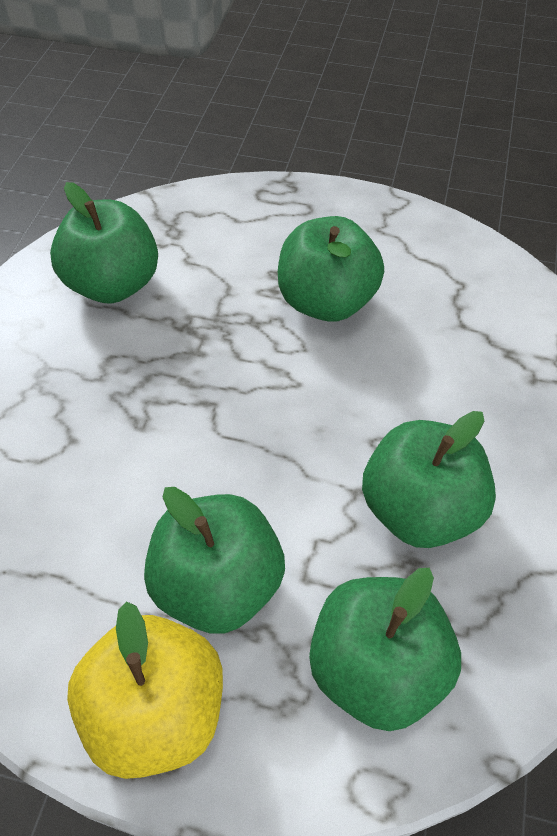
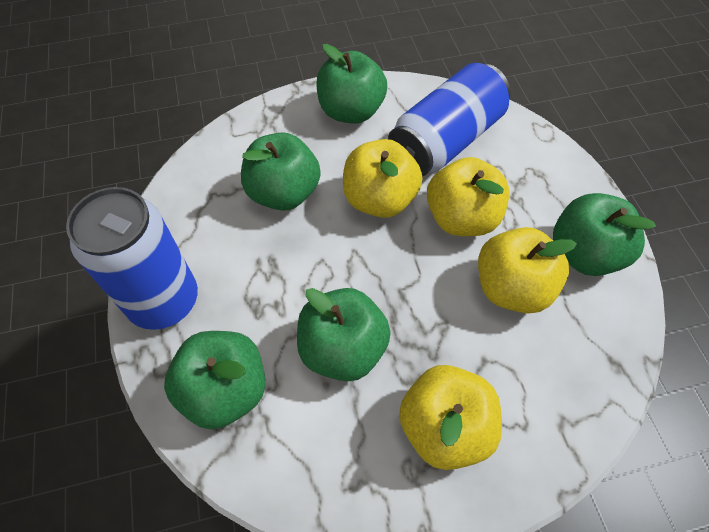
blue can: 0 -> 2
yellow apple: 1 -> 4

